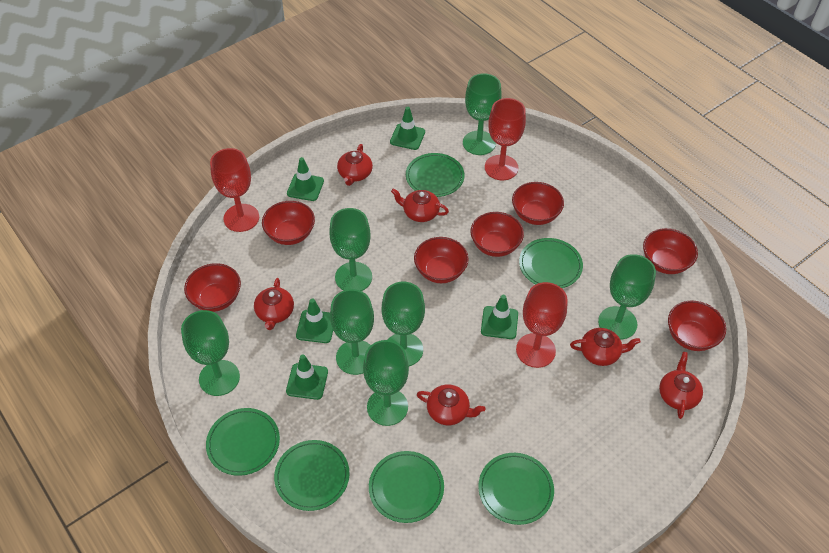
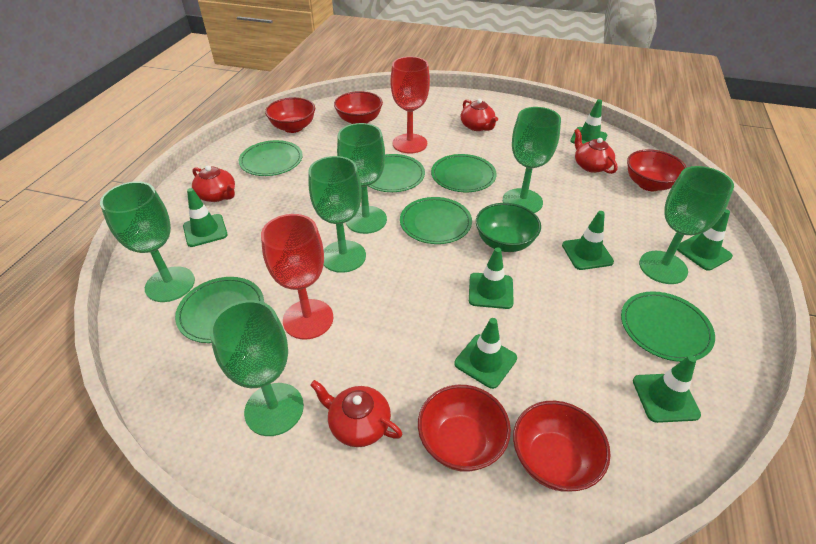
green bowl: 0 -> 1
green goblet: 7 -> 6
green traffic cone: 5 -> 7
red bowl: 7 -> 5
red goblet: 3 -> 2
red teapot: 6 -> 4

